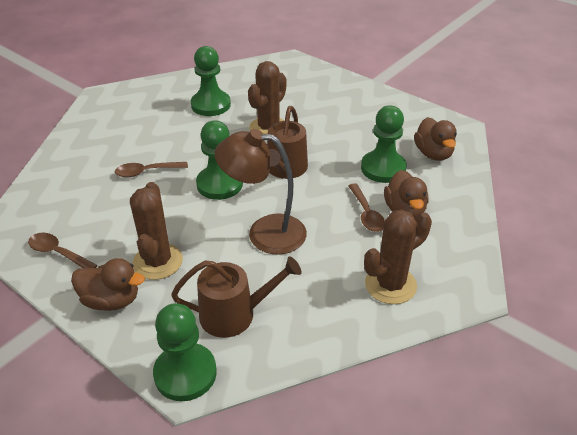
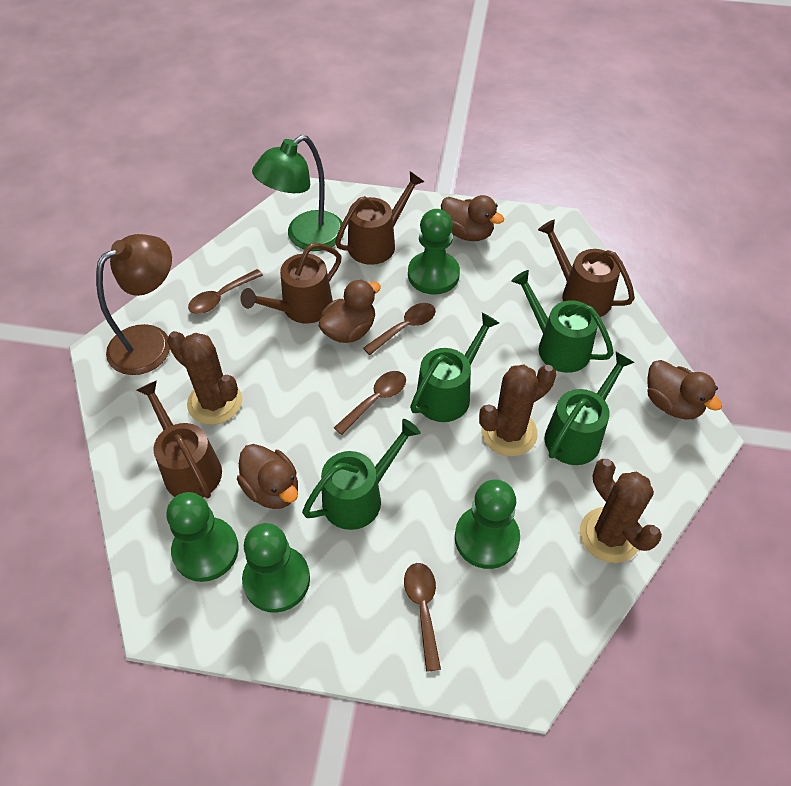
brown duck: 3 -> 4
brown spoon: 3 -> 4
brown watering can: 2 -> 4
green lamp: 0 -> 1
green watering can: 0 -> 4

